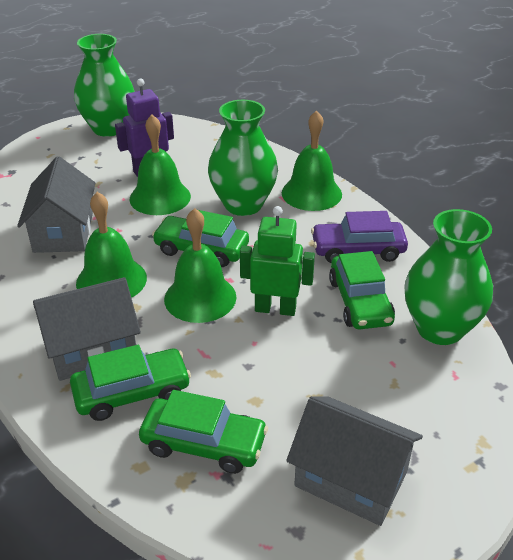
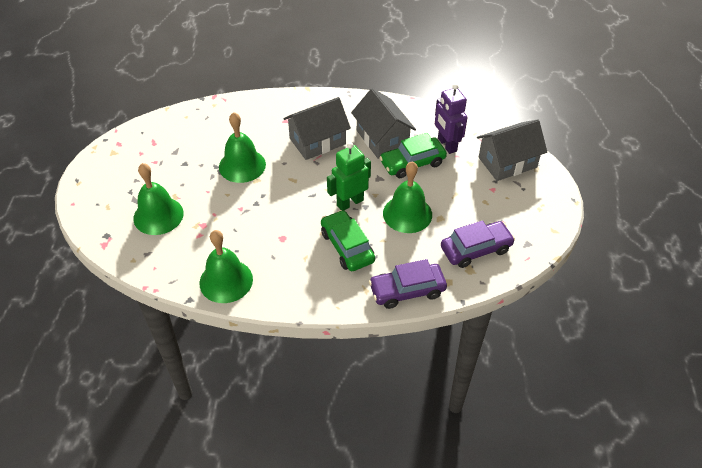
green car: 4 -> 2
green vase: 3 -> 0
purple car: 1 -> 2

